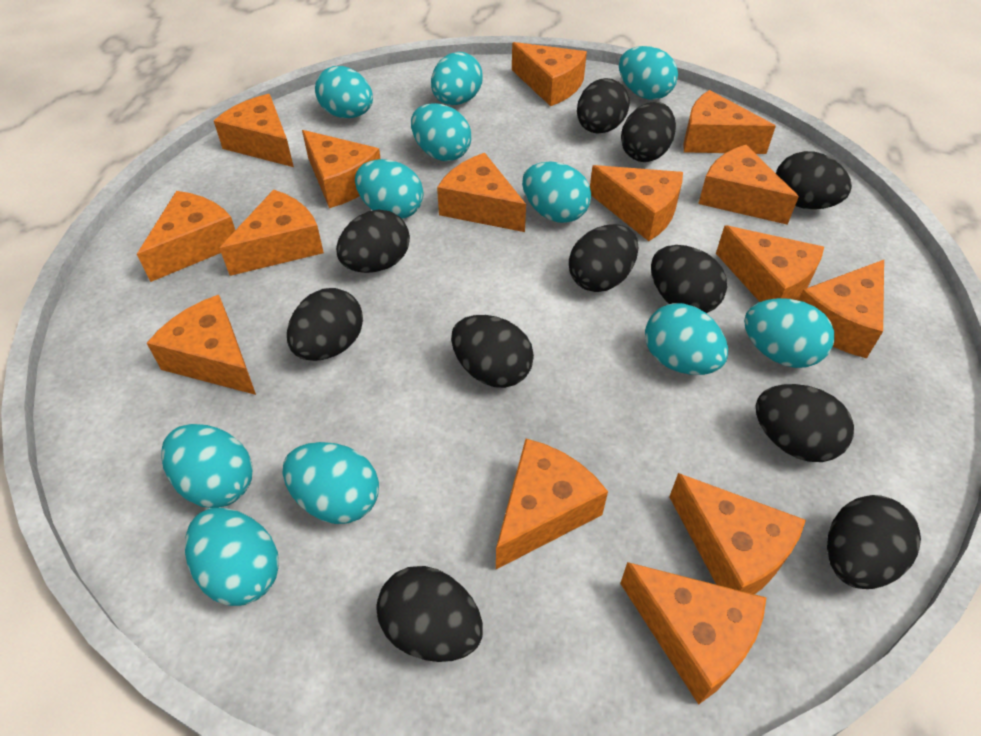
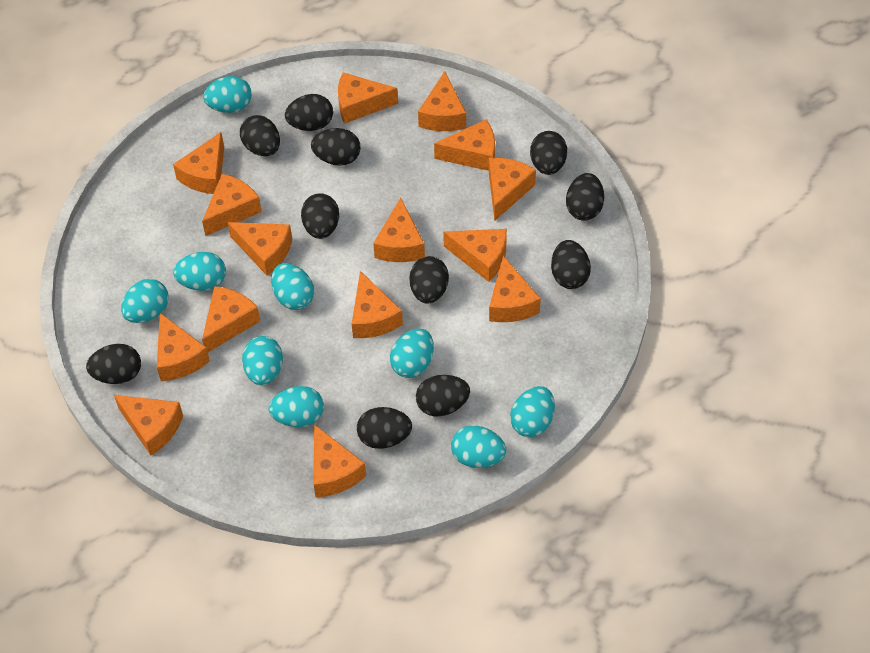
turquoise egg: 11 -> 9

